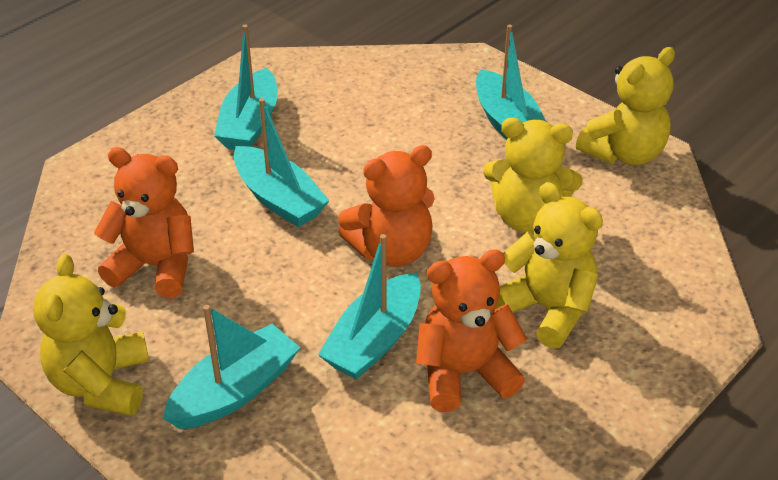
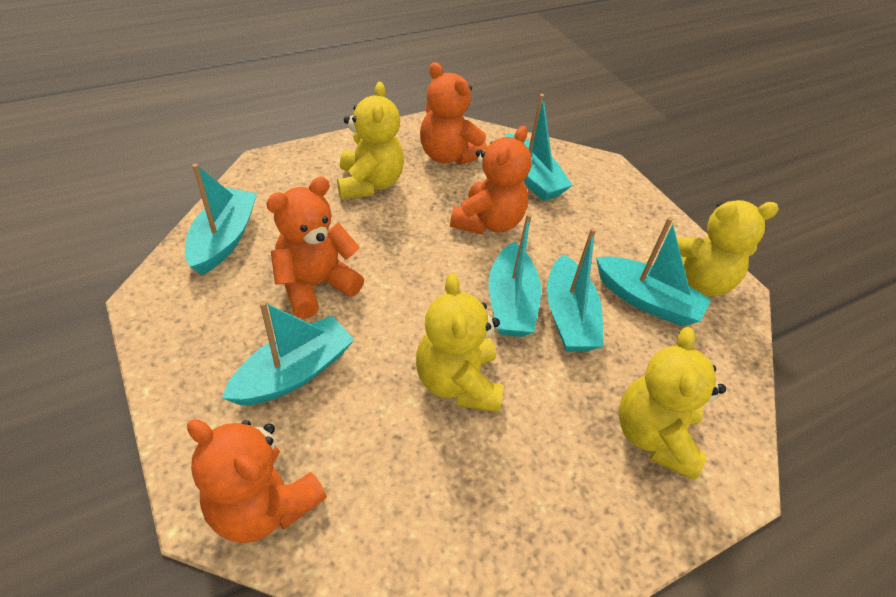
orange teddy bear: 3 -> 4
turquoise boat: 5 -> 6

